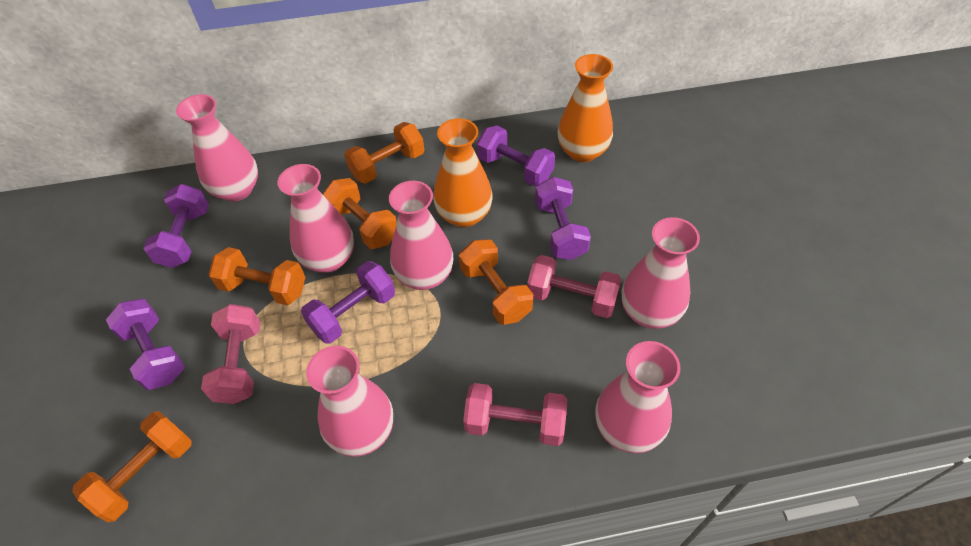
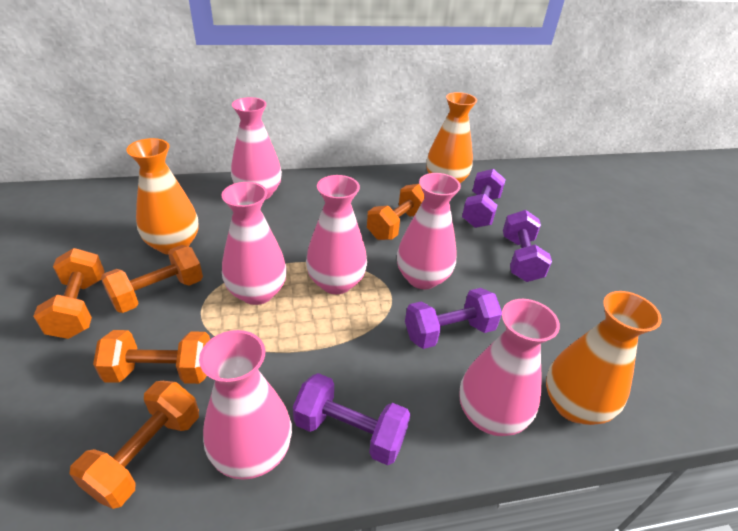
orange vase: 2 -> 3
pink dumbbell: 3 -> 0
purple dumbbell: 5 -> 4

